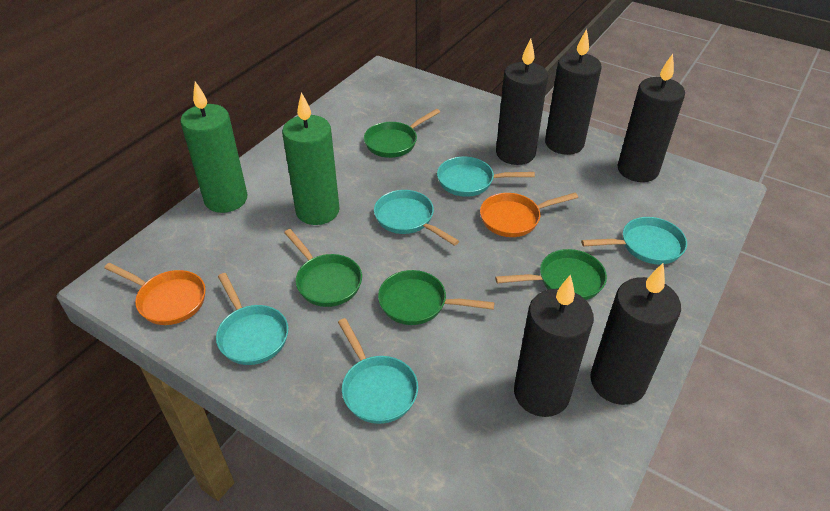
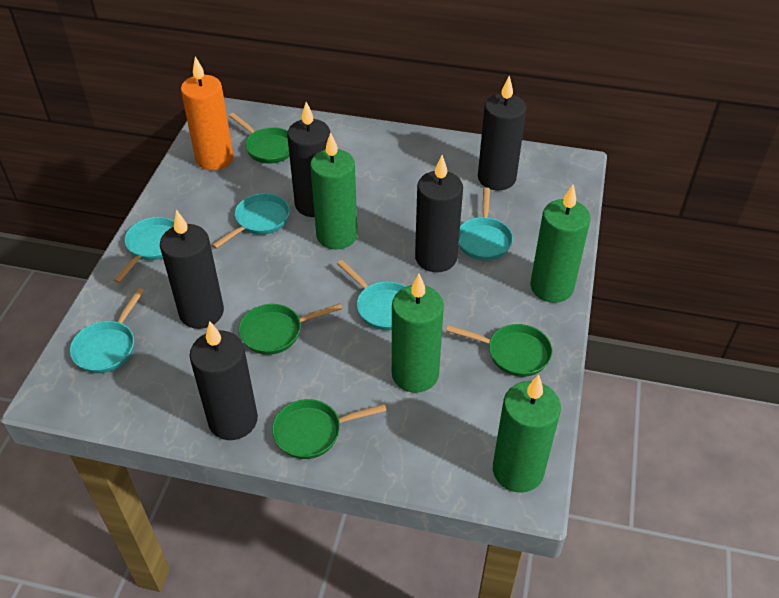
green candle: 2 -> 4
orange candle: 0 -> 1
orange pan: 2 -> 0

